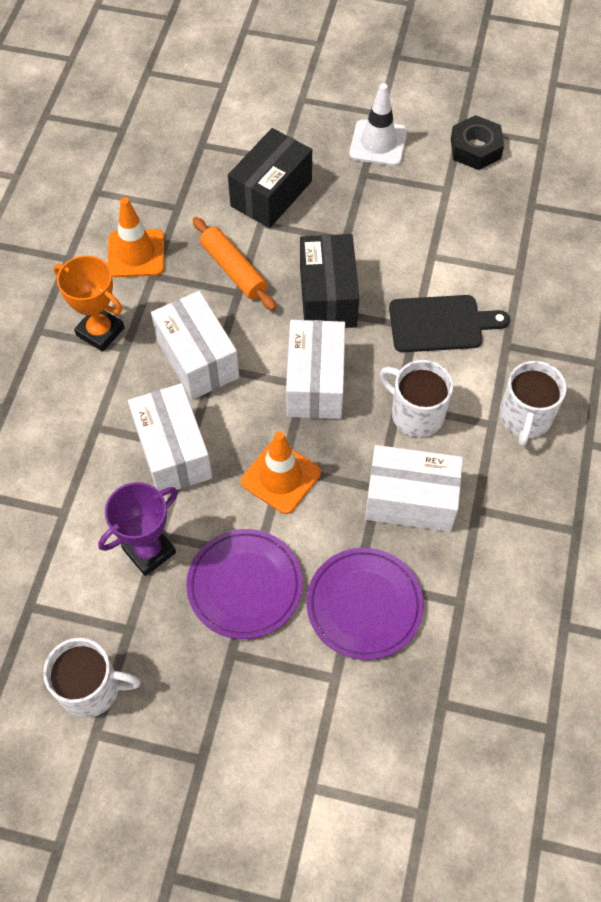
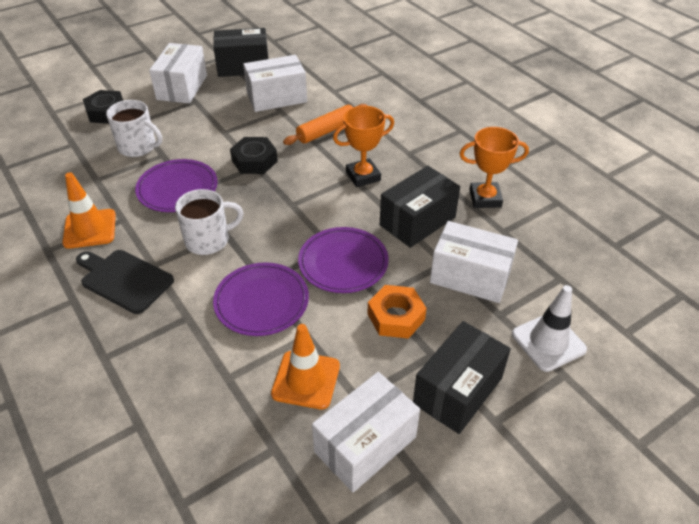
black box: 2 -> 3
black nut: 1 -> 2
orange nut: 0 -> 1
orange trophy: 1 -> 2
purple plate: 2 -> 3
purple trophy: 1 -> 0
white mug: 3 -> 2

